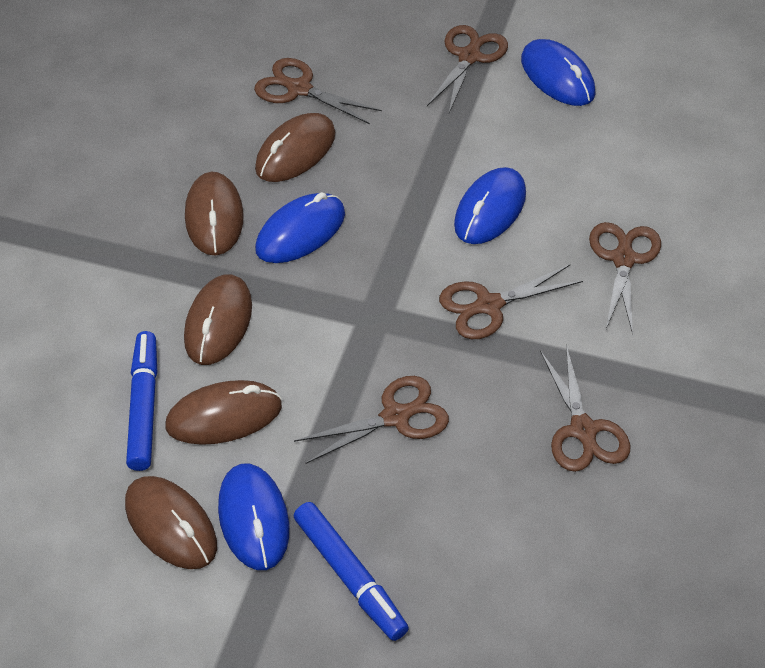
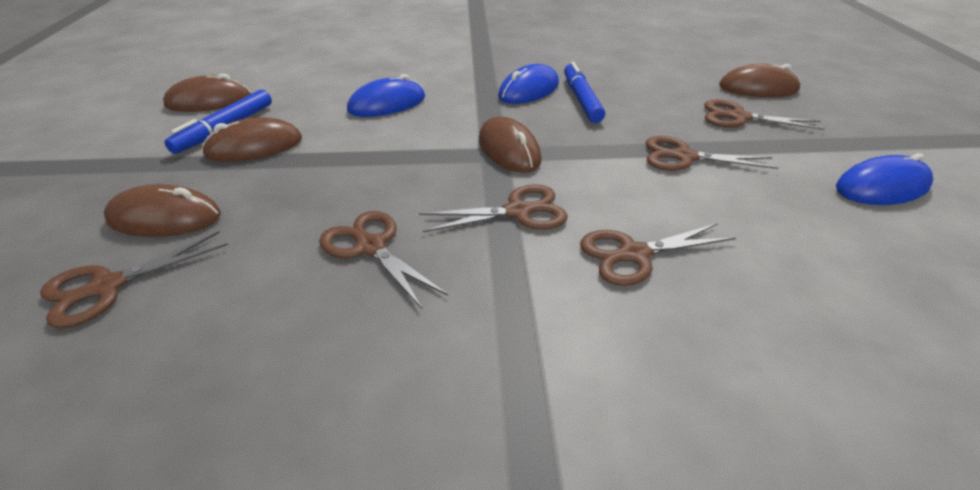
blue mouse: 4 -> 3

